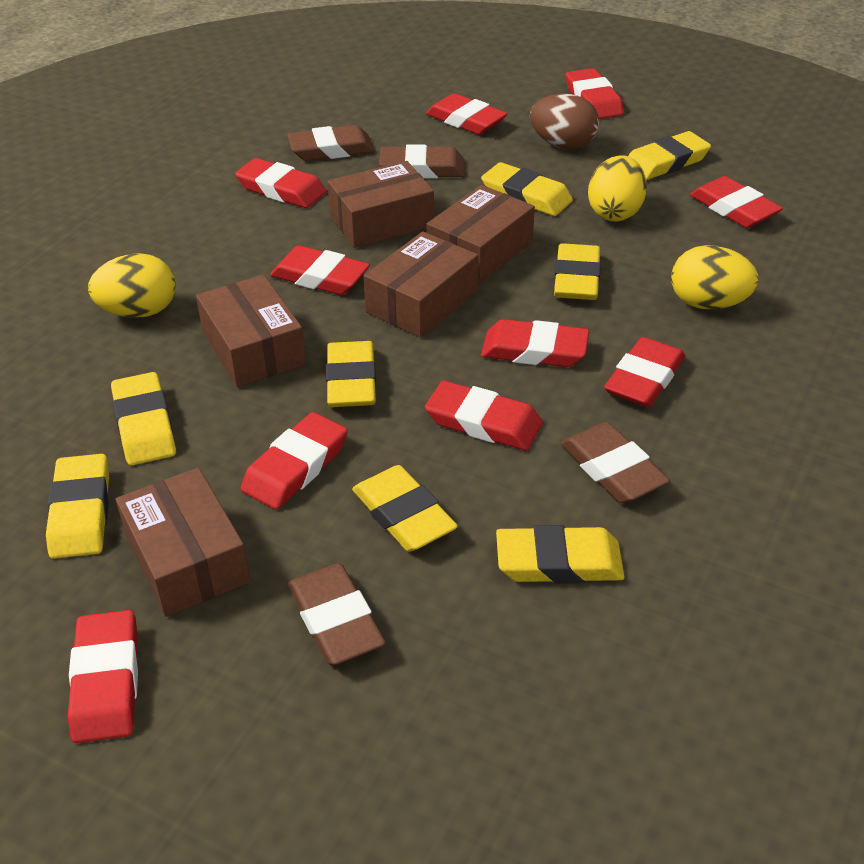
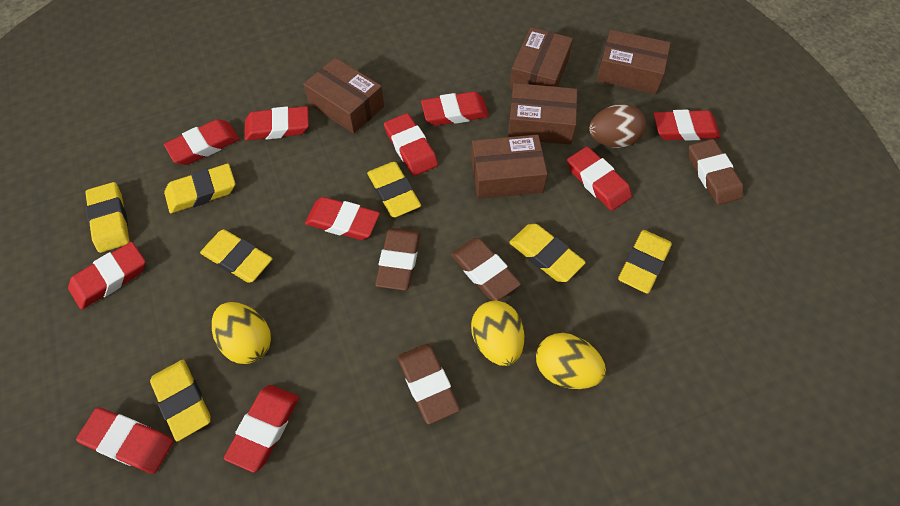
yellow eraser: 8 -> 7

